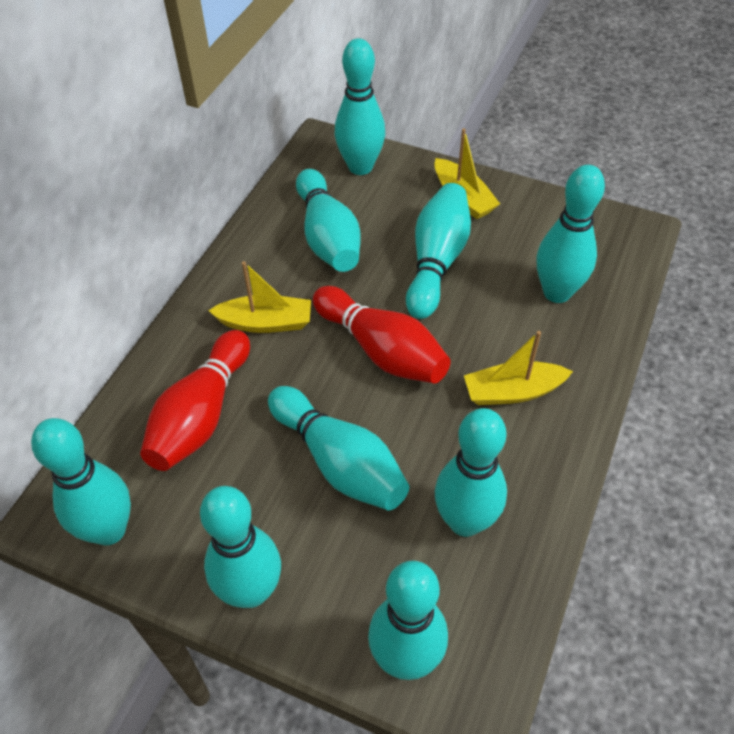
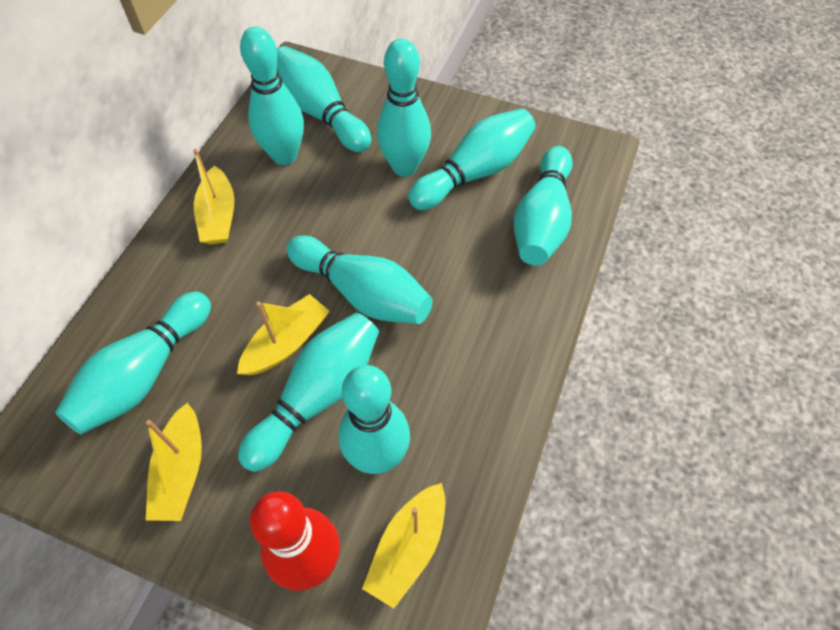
red bowling pin: 2 -> 1
yellow boat: 3 -> 4

